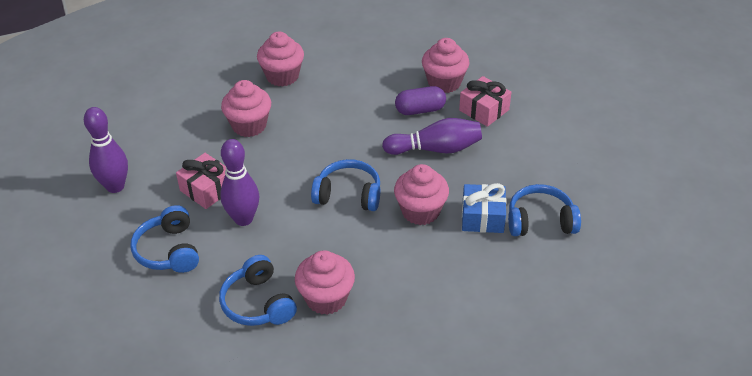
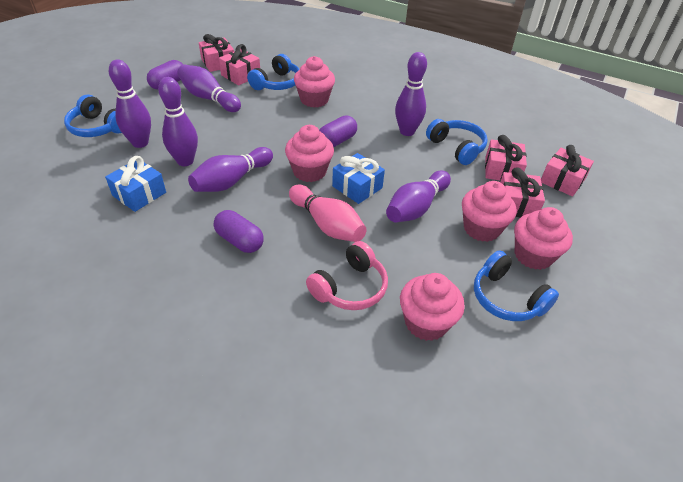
blue gift: 1 -> 2
pink bowling pin: 0 -> 1
pink gift: 2 -> 5
pink headphones: 0 -> 1
purple bowling pin: 3 -> 6
purple capsule: 1 -> 3

